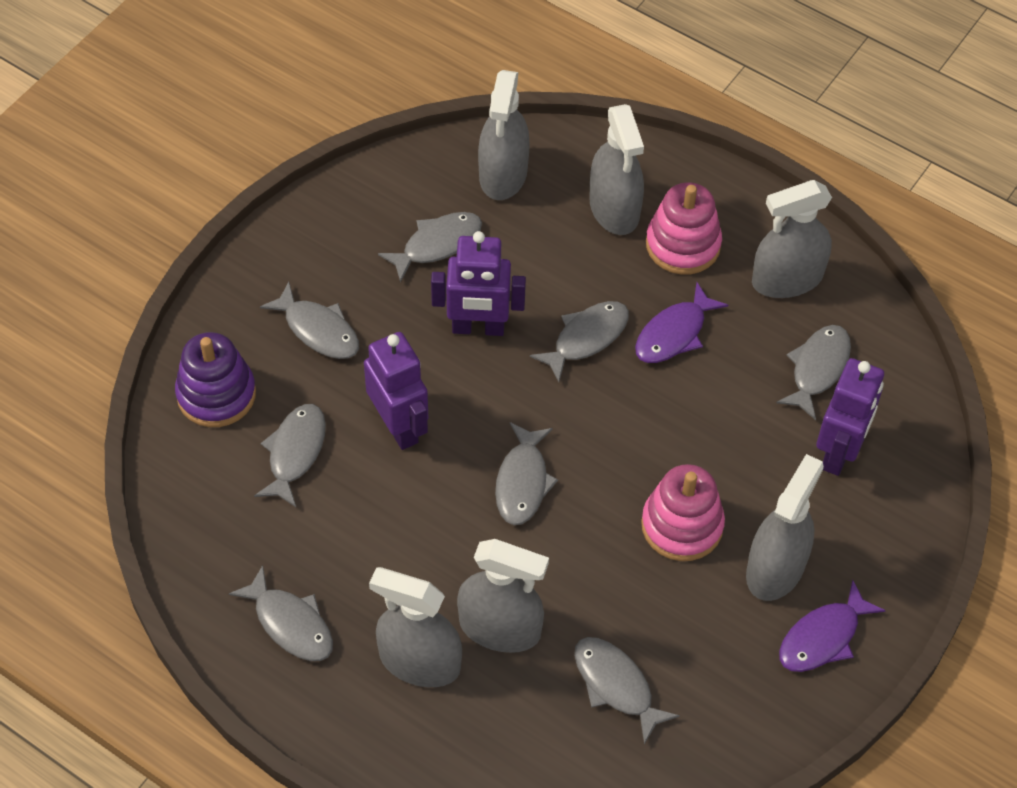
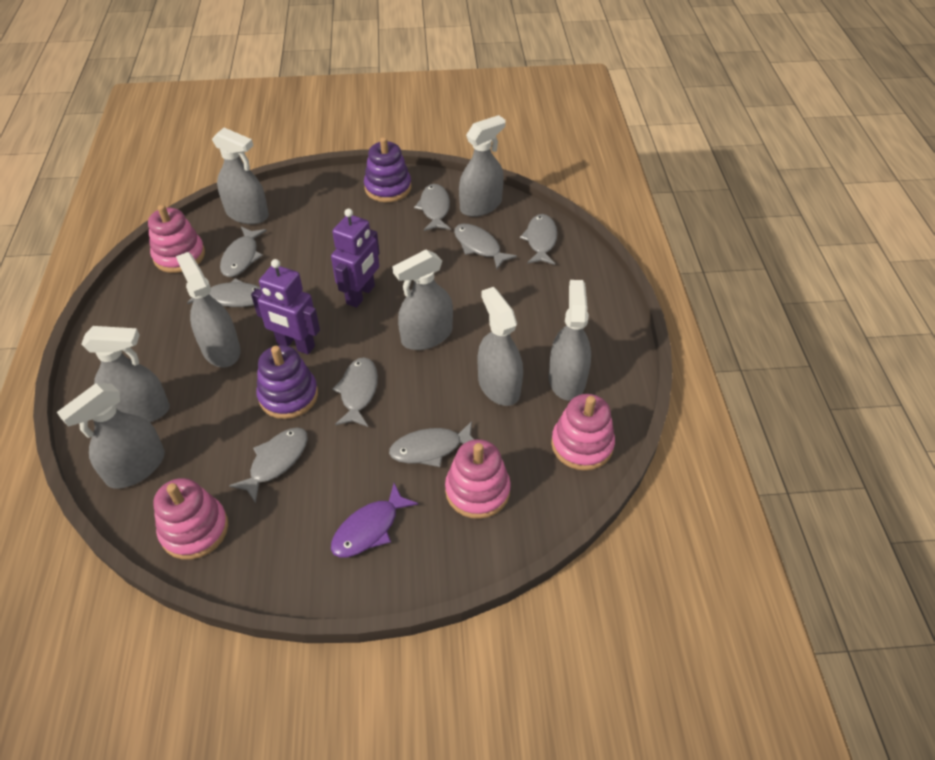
grey spray bottle: 6 -> 8
pink stacking toy: 2 -> 4
purple fish: 2 -> 1
purple robot: 3 -> 2
purple stacking toy: 1 -> 2

